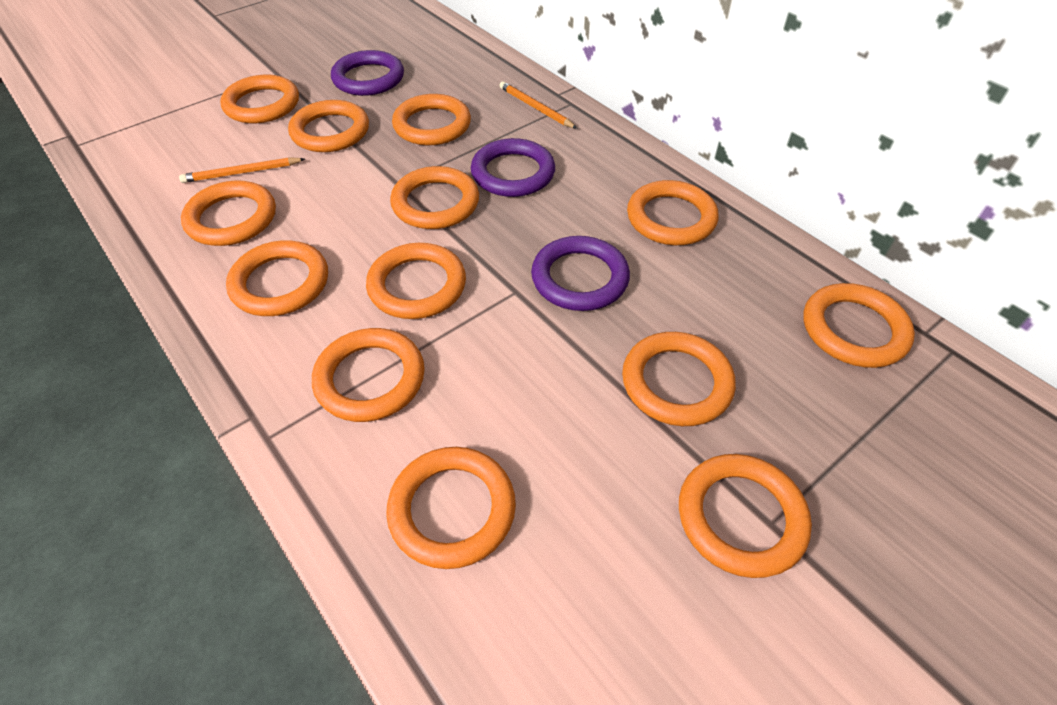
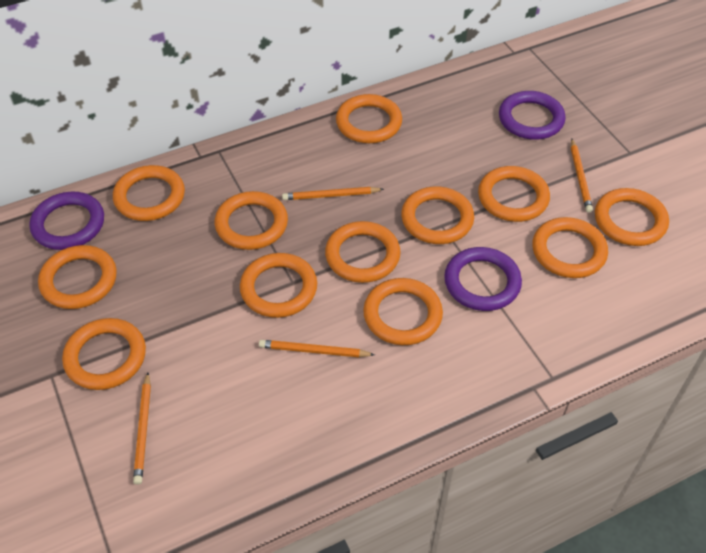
orange pencil: 2 -> 4
orange ring: 13 -> 12

